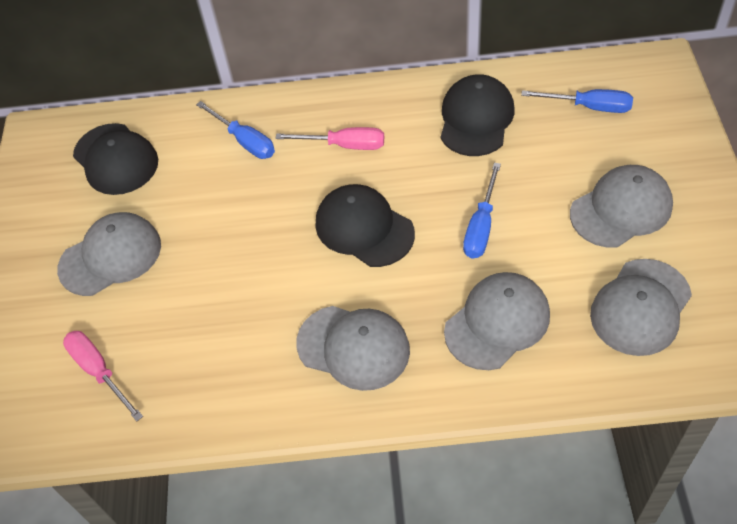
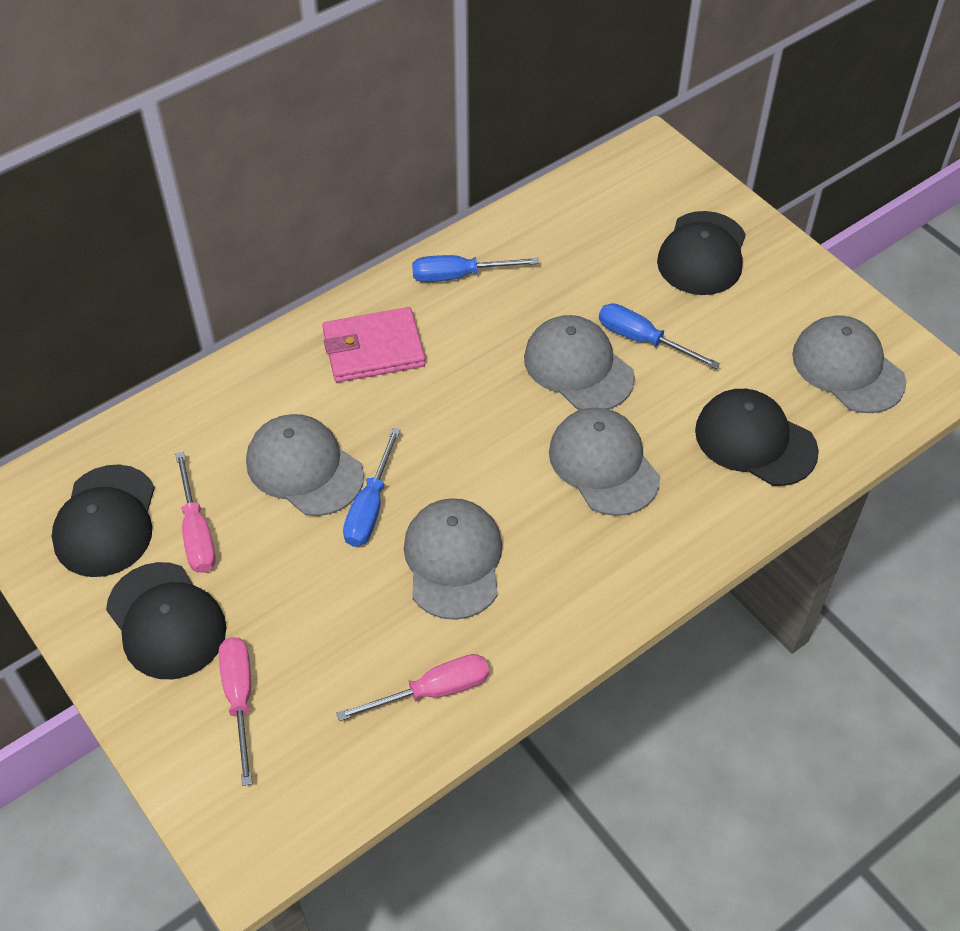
black cap: 3 -> 4
pink screwdriver: 2 -> 3
pink wallet: 0 -> 1

